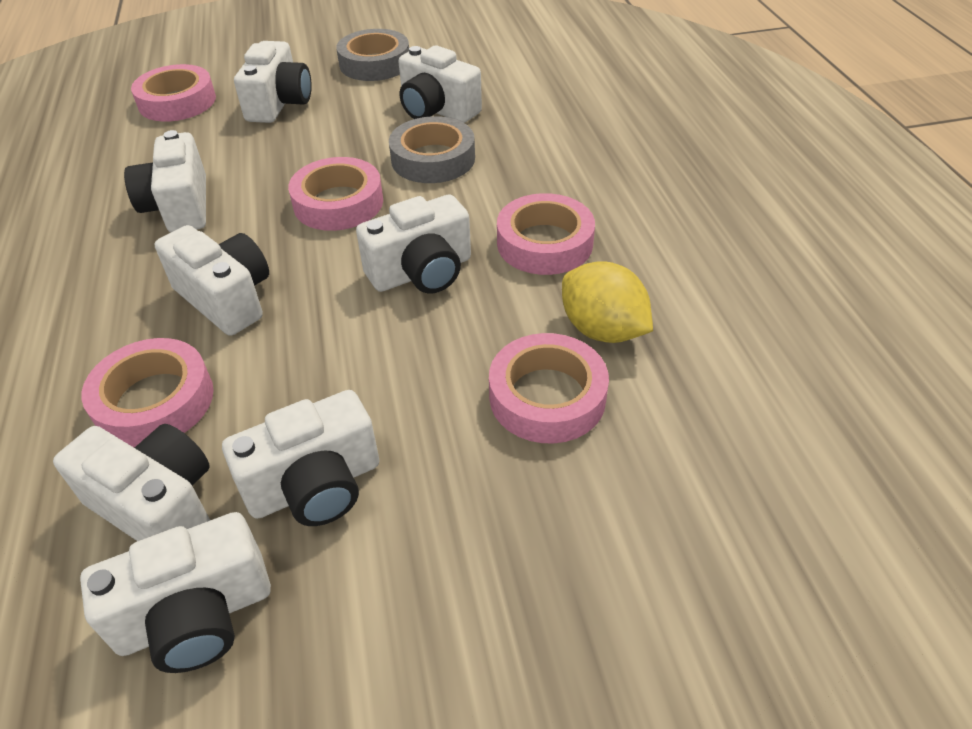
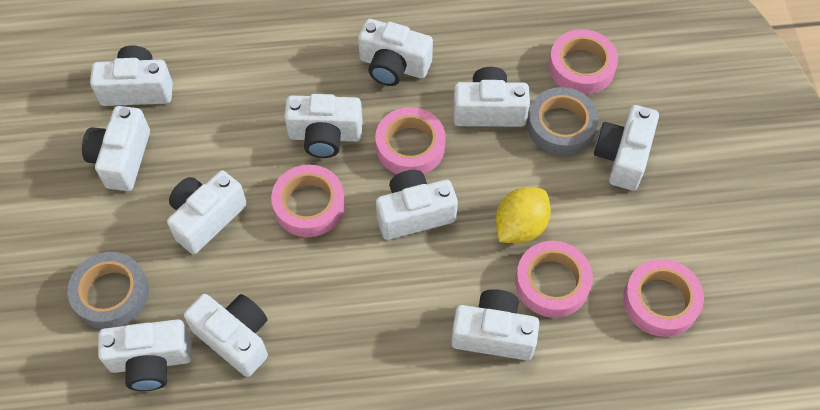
white camera: 8 -> 11

